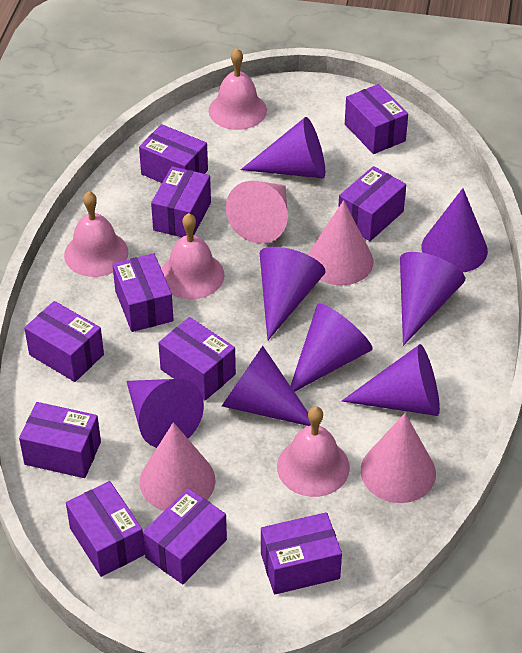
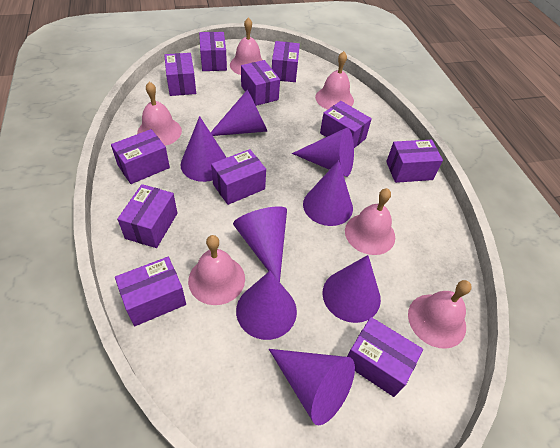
pink bell: 4 -> 6
pink cone: 4 -> 0

